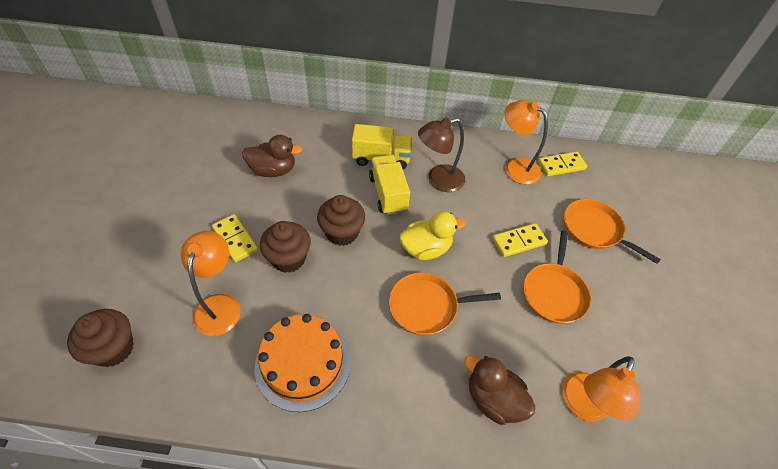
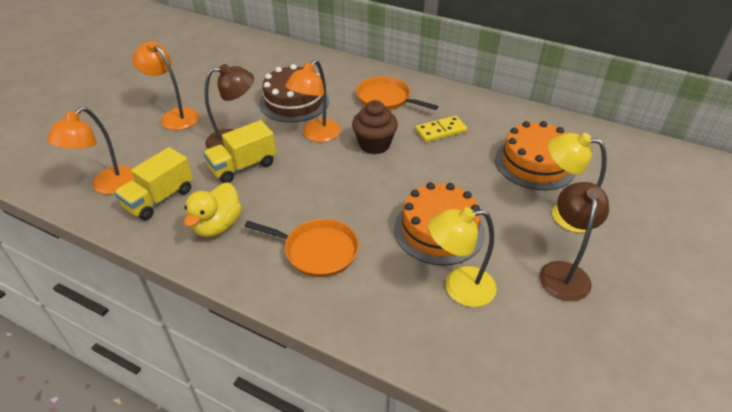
brown cake: 0 -> 1
brown cupcake: 3 -> 1
brown duck: 2 -> 0
brown lamp: 1 -> 2
orange cake: 1 -> 2
orange pan: 3 -> 2
yellow domino: 3 -> 1
yellow lamp: 0 -> 2

